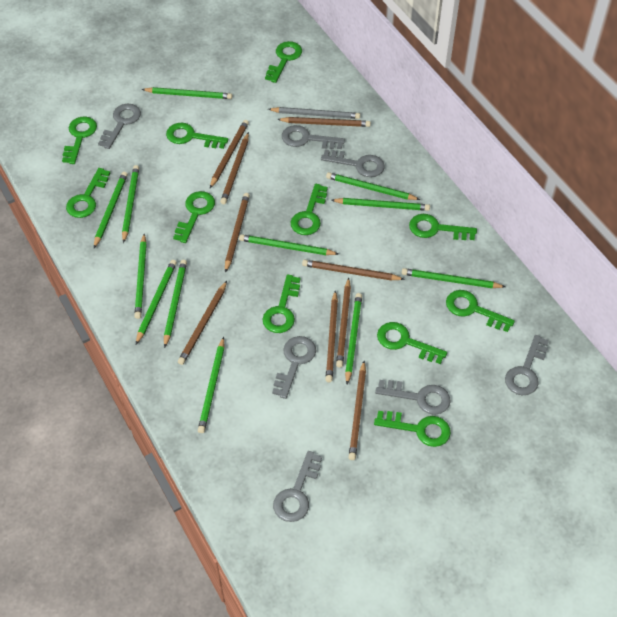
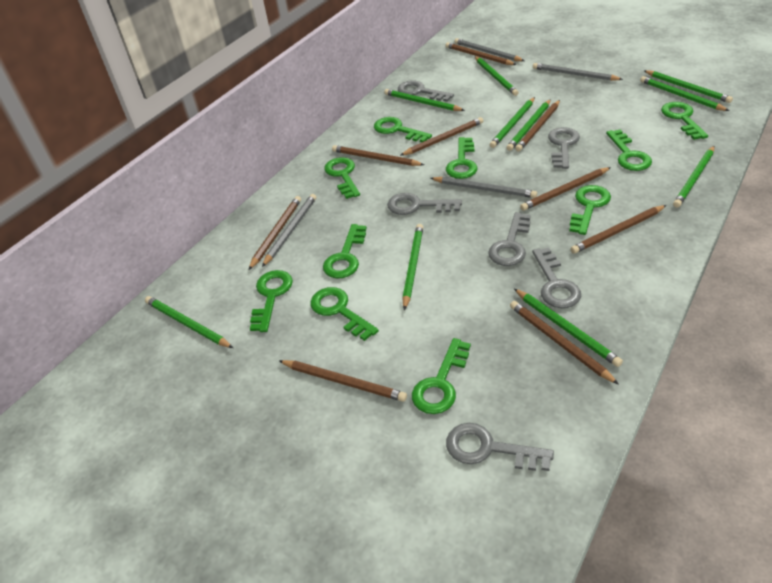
green key: 11 -> 10
green pencil: 12 -> 10
grey key: 7 -> 6
grey pencil: 1 -> 4

